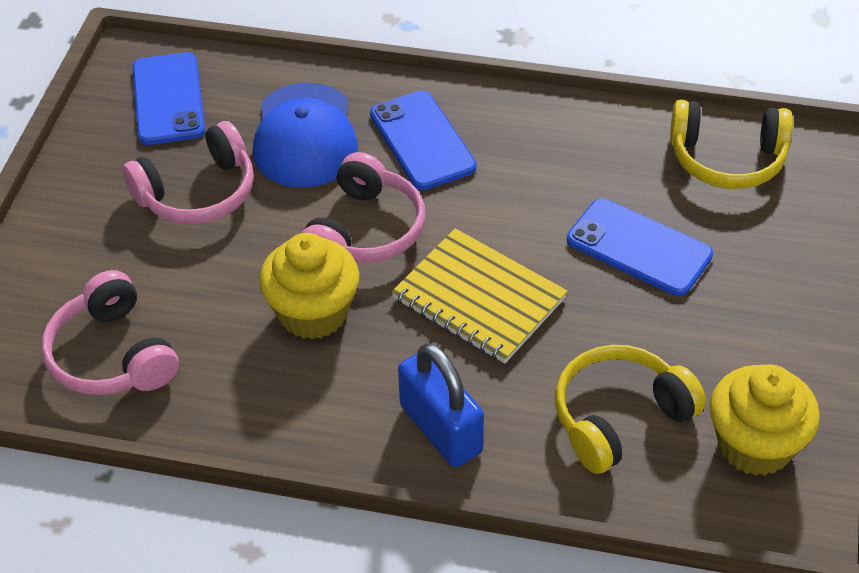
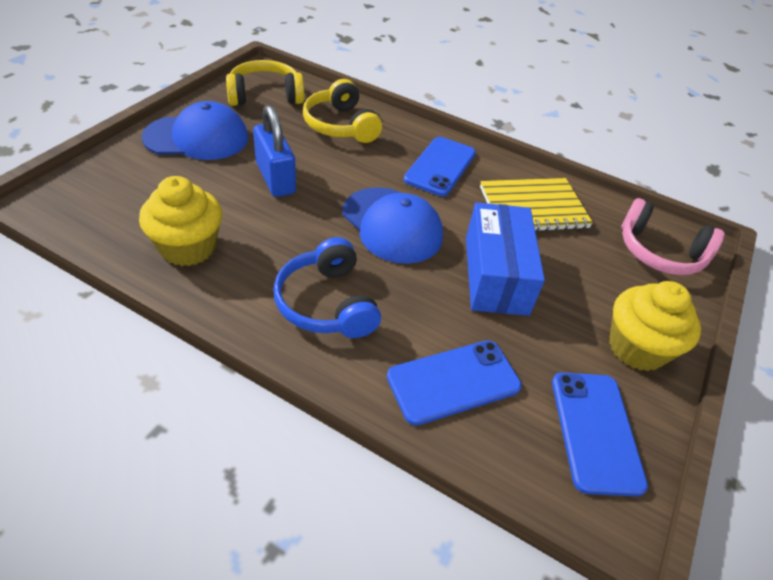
blue box: 0 -> 1
blue cap: 1 -> 2
blue headphones: 0 -> 1
pink headphones: 3 -> 1

